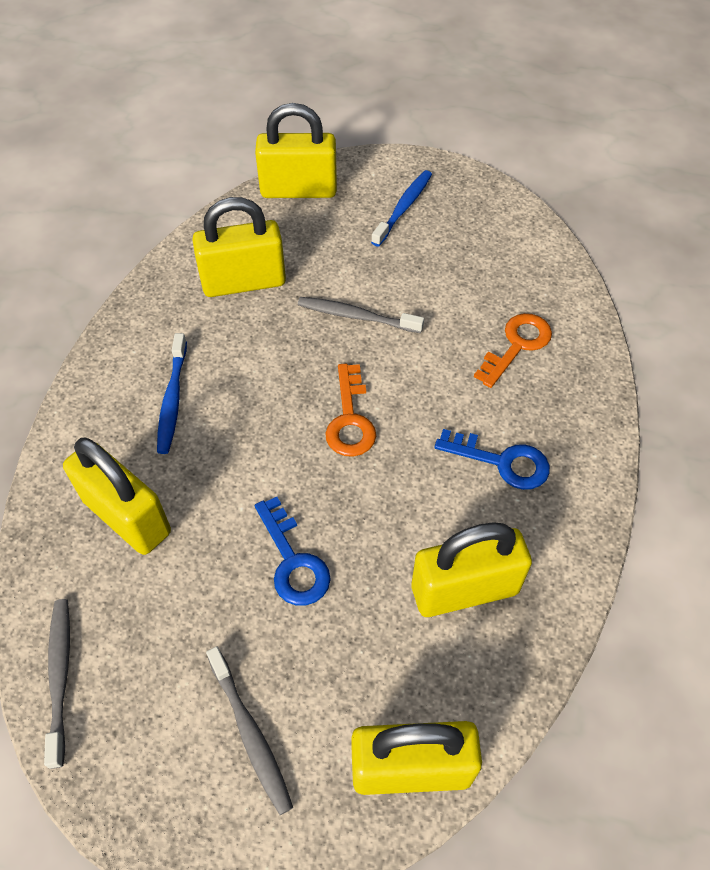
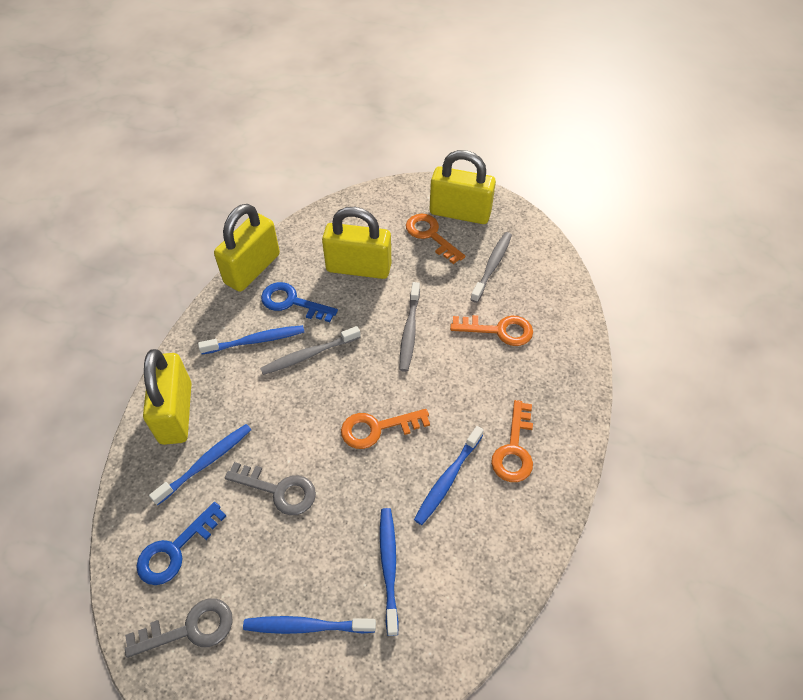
blue toothbrush: 2 -> 5
grey key: 0 -> 2
orange key: 2 -> 4
yellow padlock: 5 -> 4

